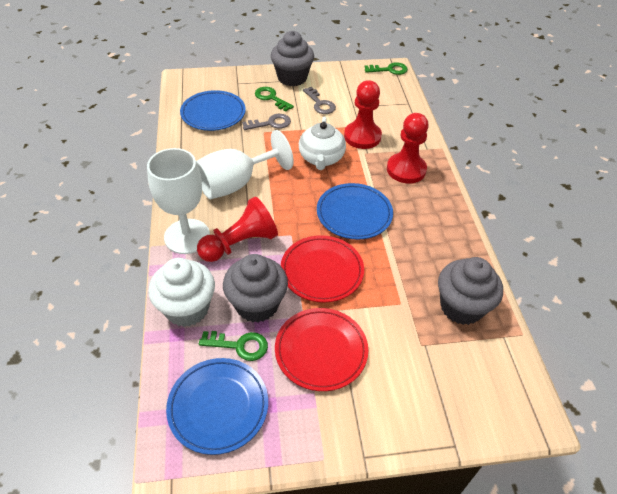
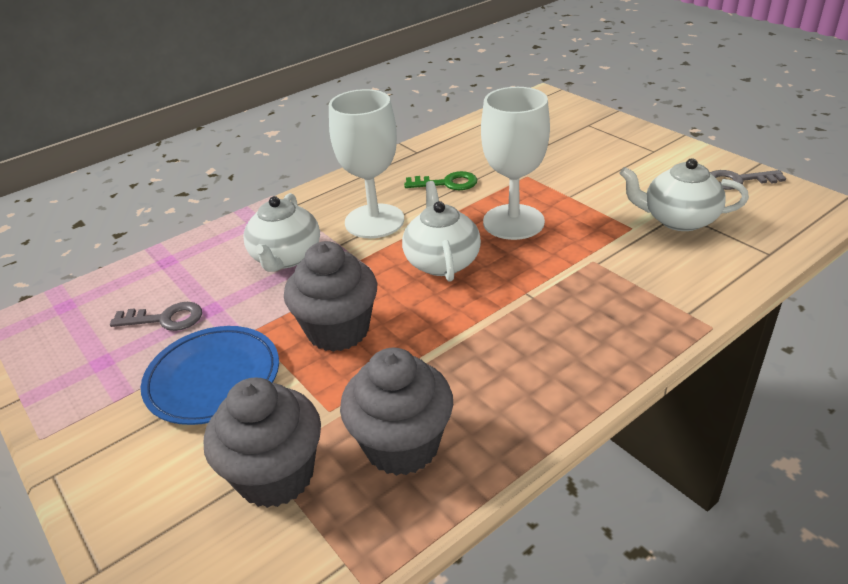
blue plate: 3 -> 1
green key: 3 -> 1
red pawn: 3 -> 0
red plate: 2 -> 0
white cupcake: 1 -> 0
white teapot: 1 -> 3

